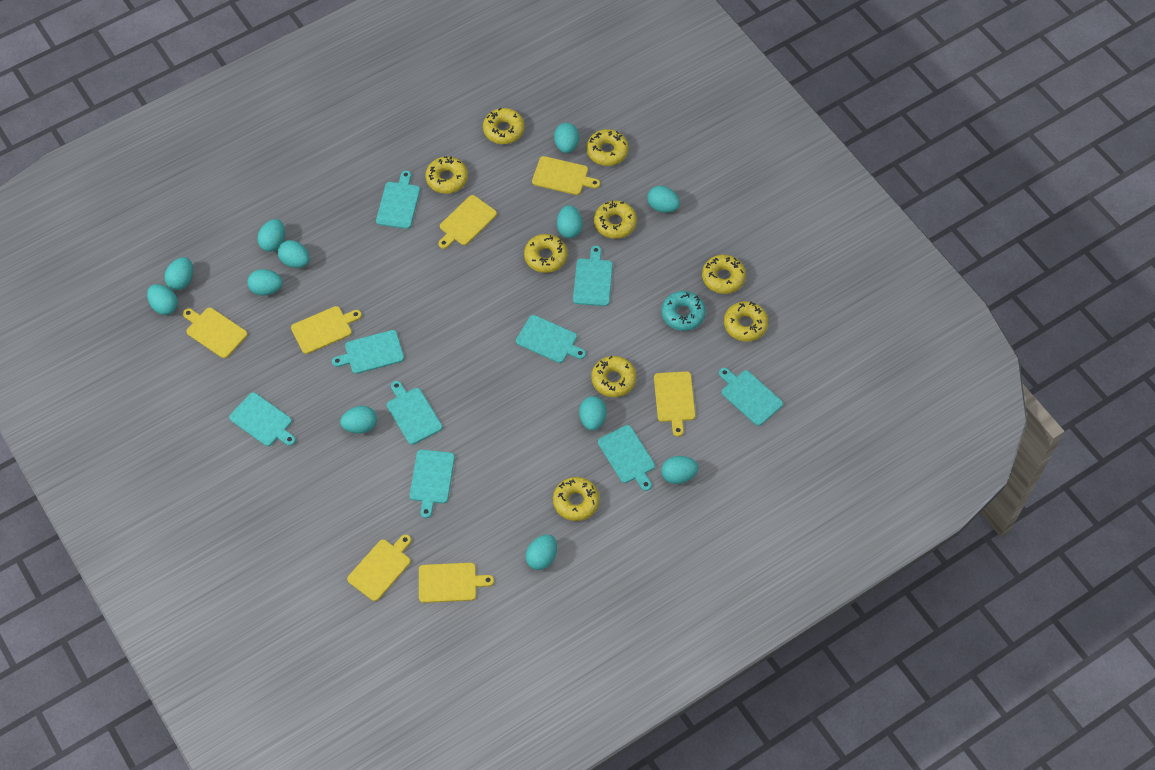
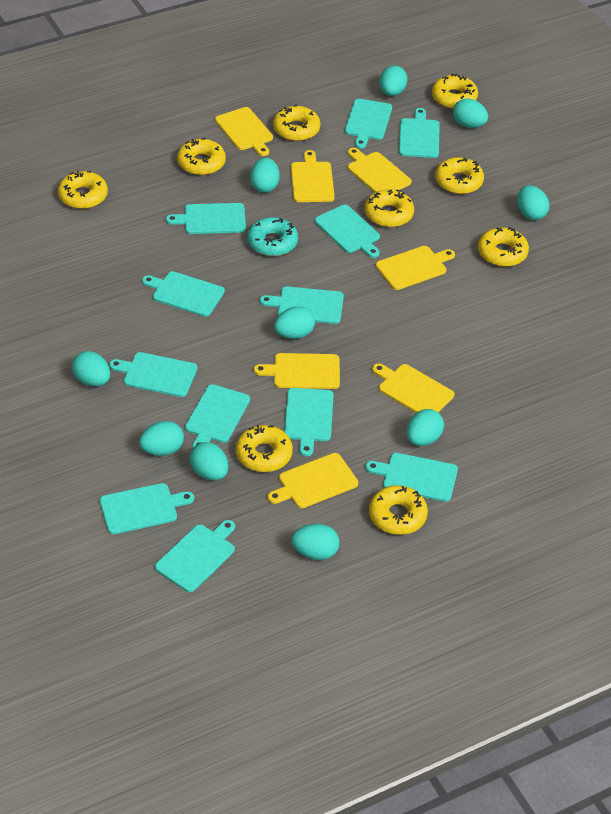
turquoise cutting board: 9 -> 12
turquoise egg: 12 -> 10

